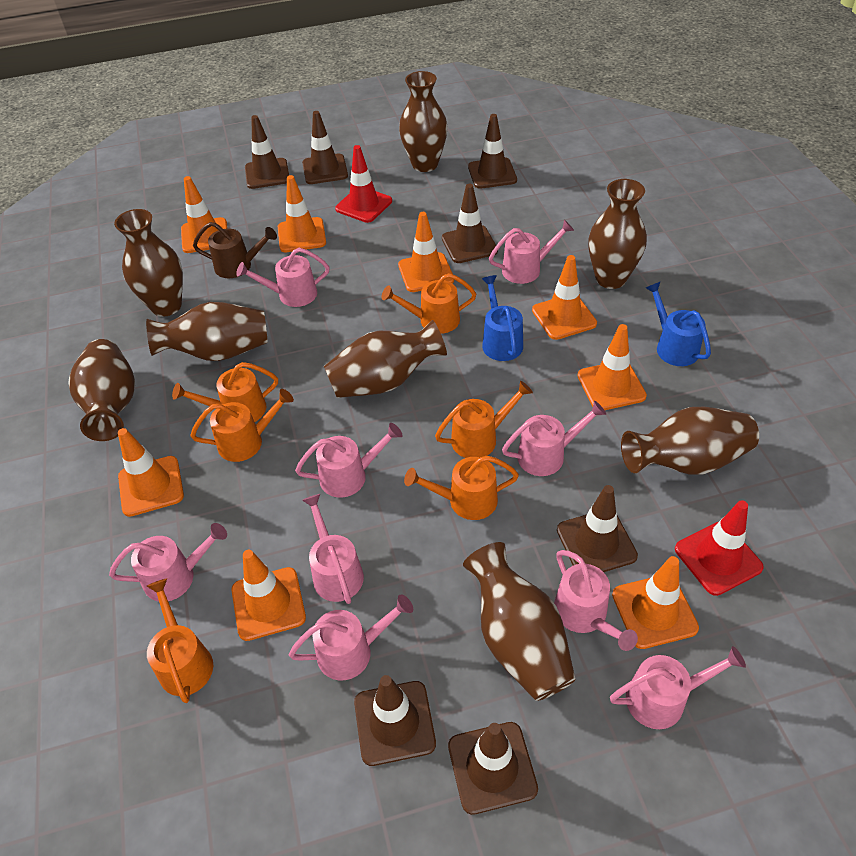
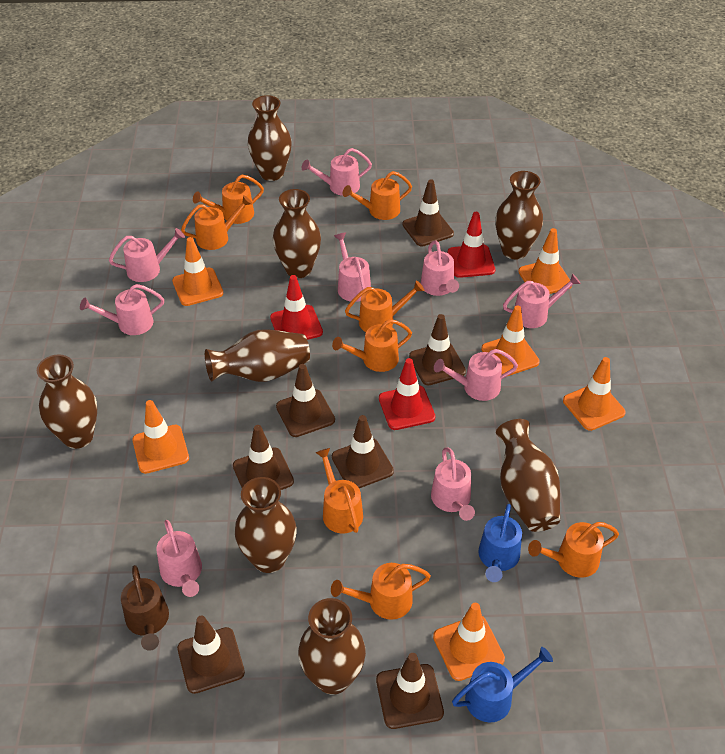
orange traffic cone: 8 -> 6
orange watering can: 6 -> 8
red traffic cone: 2 -> 3

